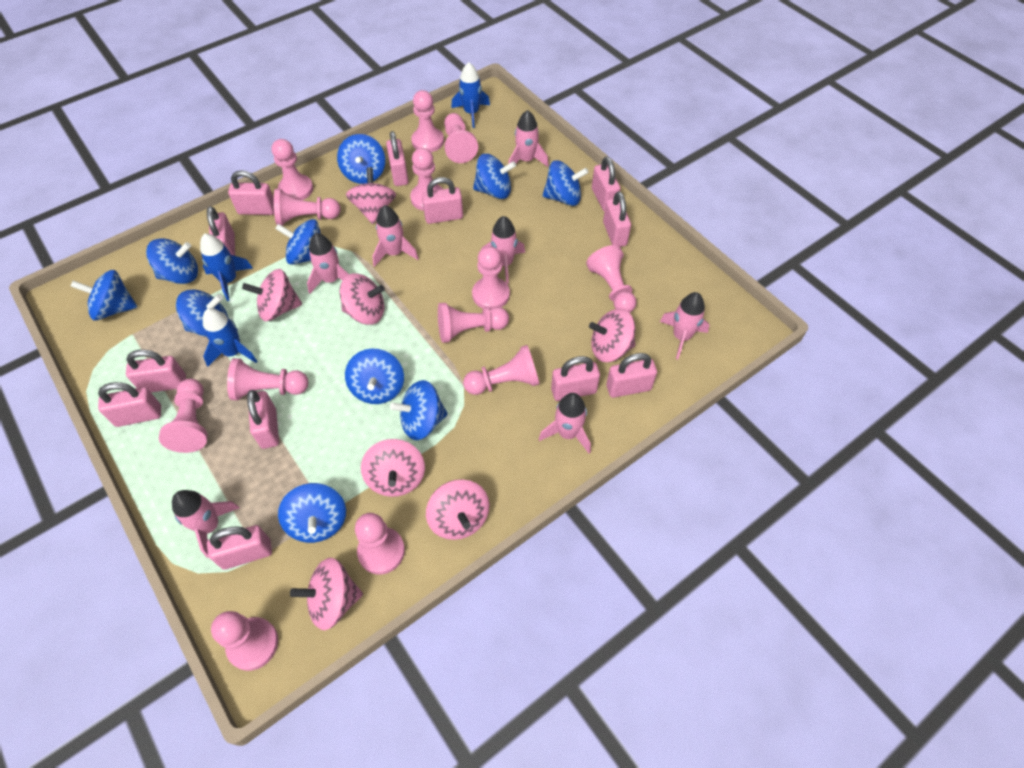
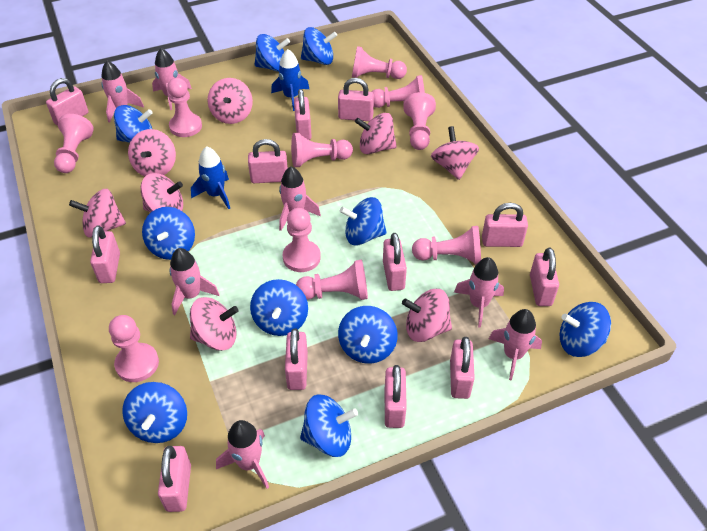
blue rocket: 3 -> 2
pink pawn: 13 -> 10
pink spinning top: 7 -> 8

